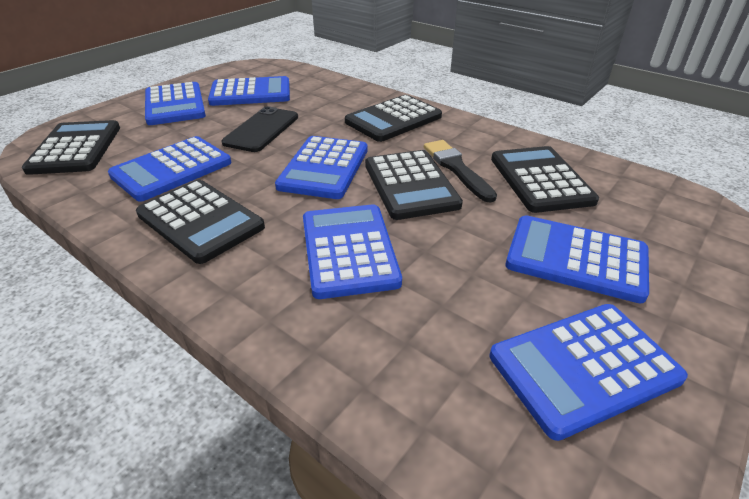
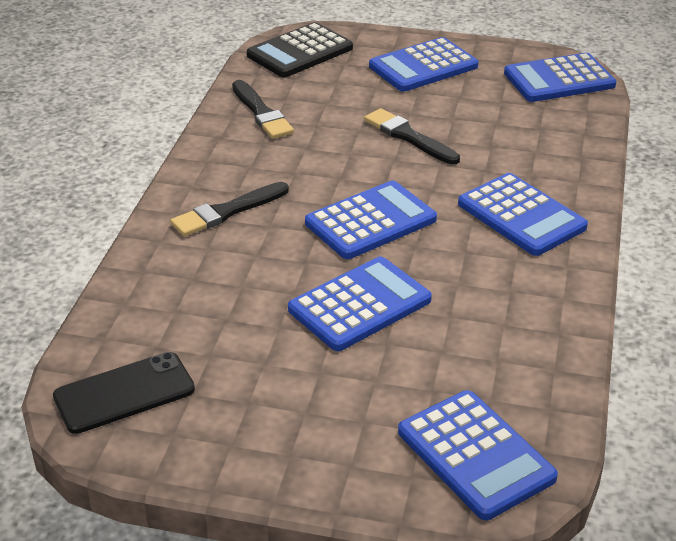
black brush: 1 -> 3
black calculator: 5 -> 1
blue calculator: 7 -> 6

